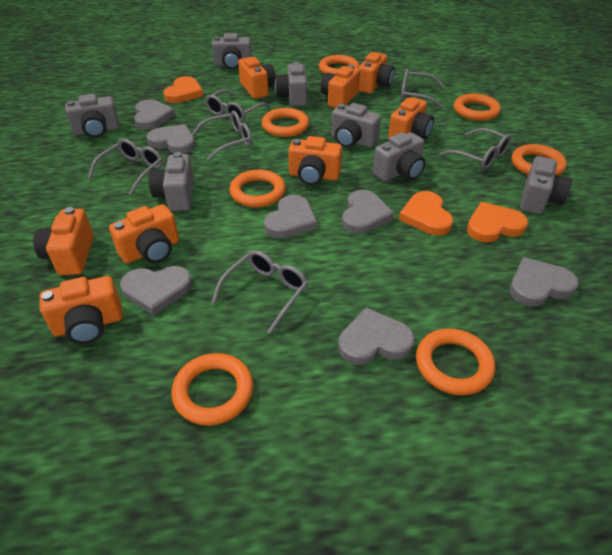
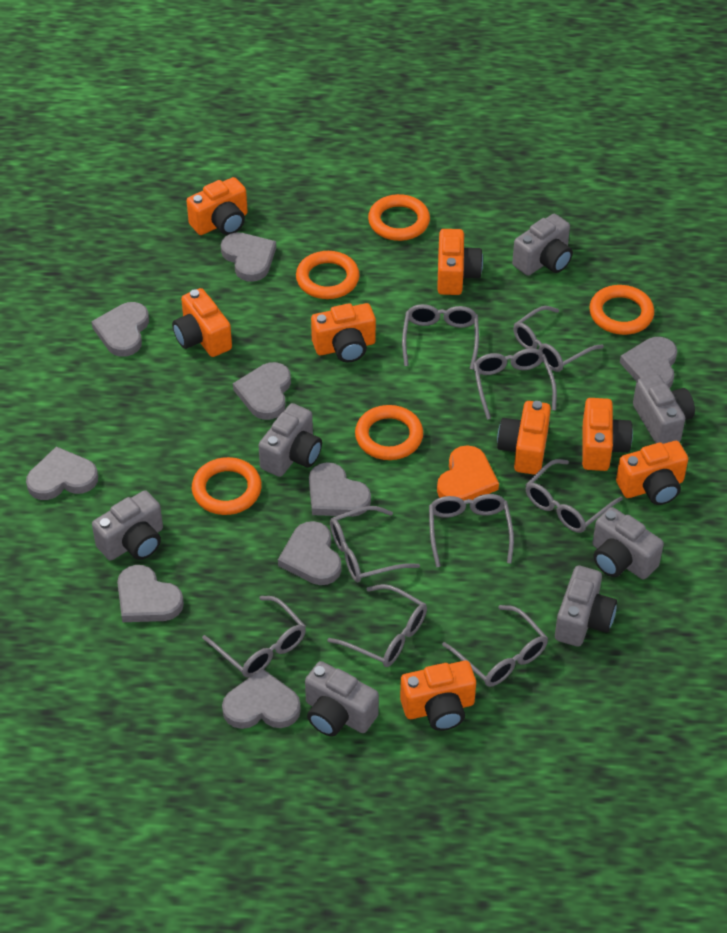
grey glasses: 6 -> 9
grey heart: 7 -> 9
orange heart: 3 -> 1
orange ring: 7 -> 5

